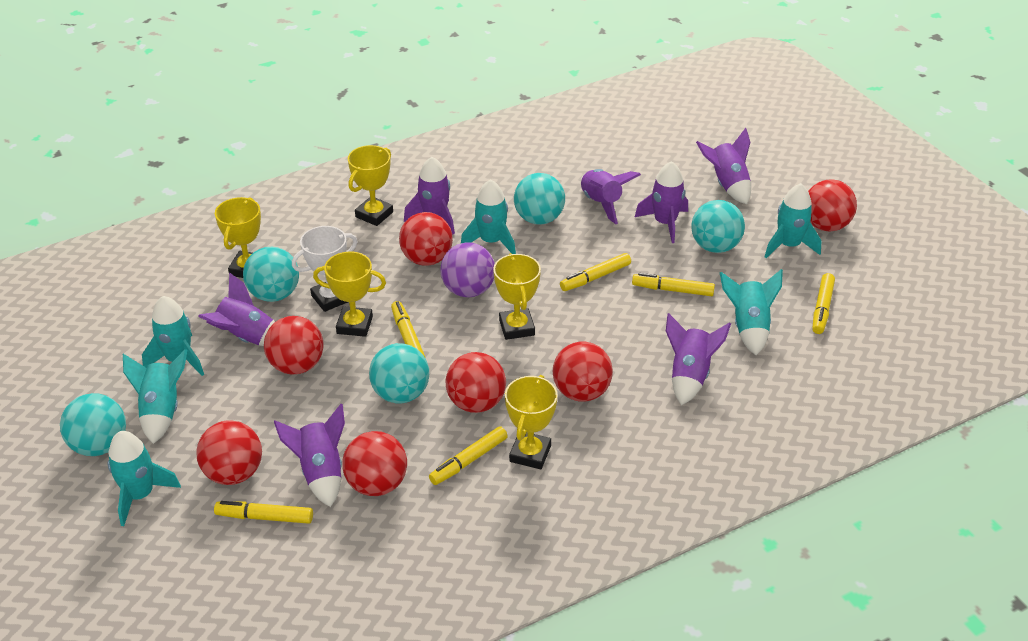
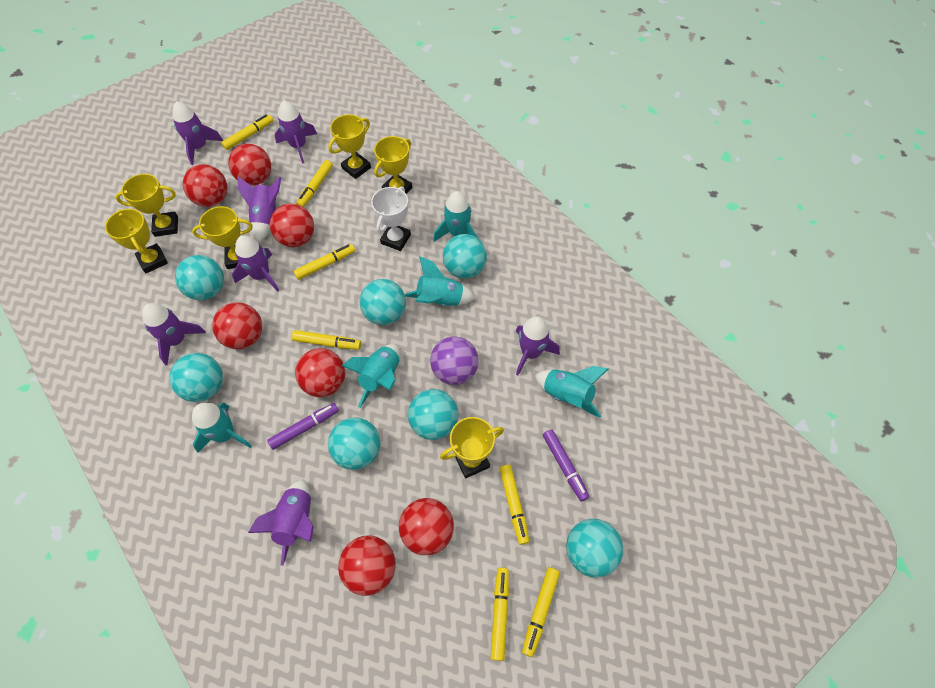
purple marker: 0 -> 2
turquoise ball: 5 -> 7
turquoise rocket: 6 -> 5
yellow marker: 6 -> 7
yellow trophy: 5 -> 6

